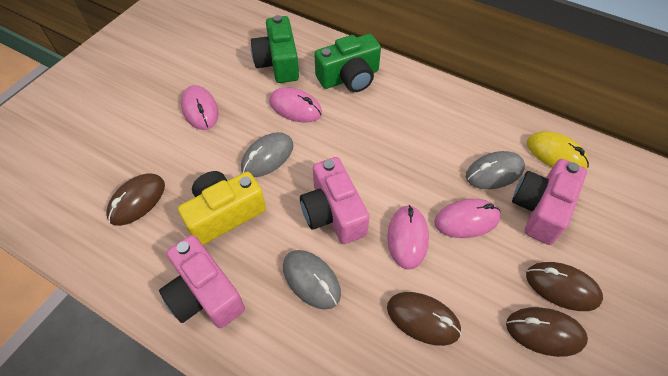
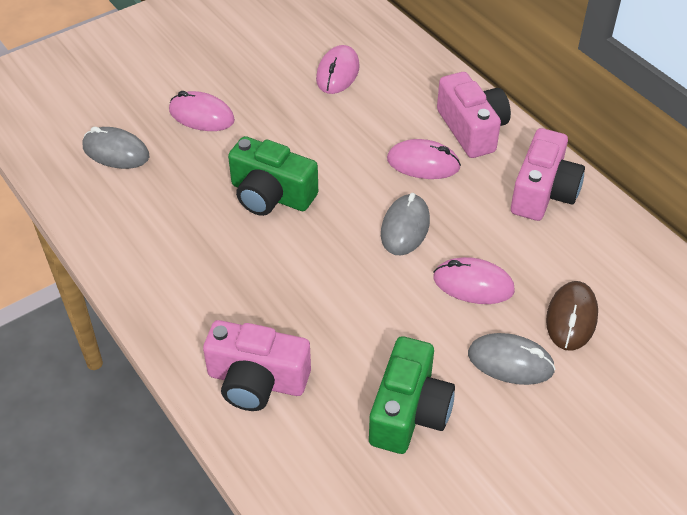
brown mouse: 4 -> 1
yellow camera: 1 -> 0
yellow mouse: 1 -> 0

